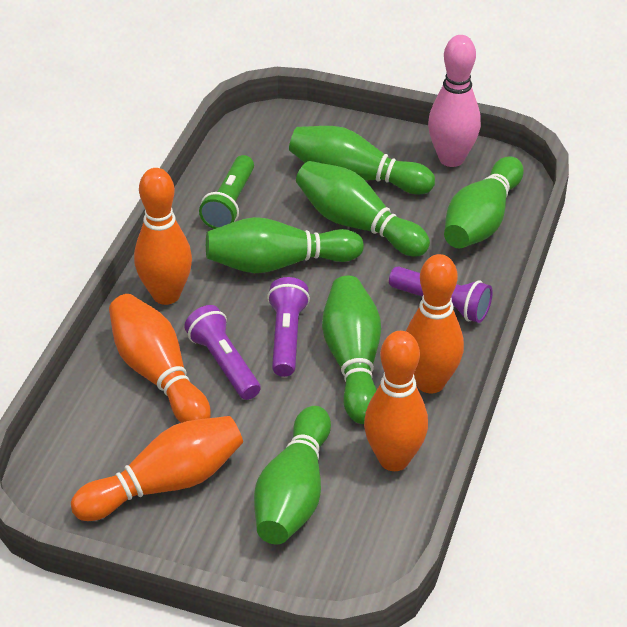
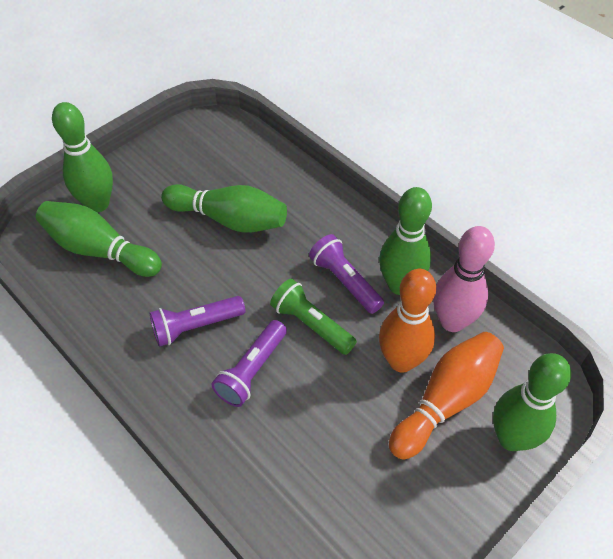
green bowling pin: 6 -> 5
orange bowling pin: 5 -> 2

